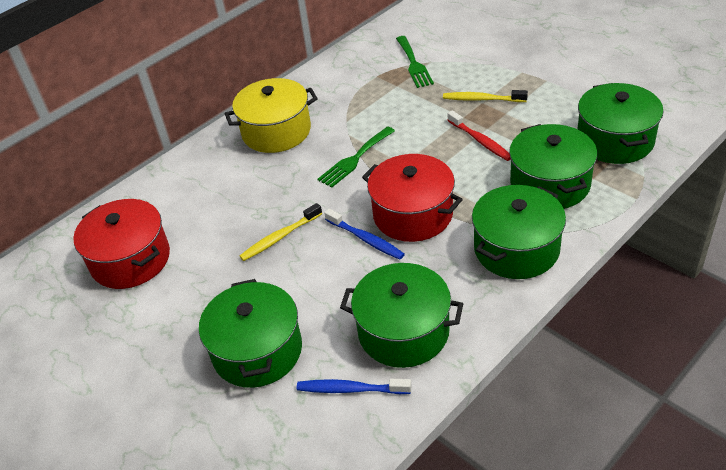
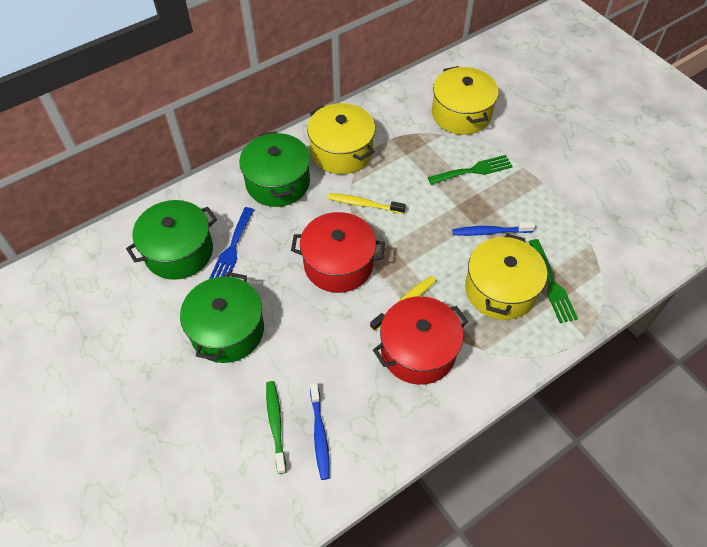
blue fork: 0 -> 1
green pot: 5 -> 3
green toothbrush: 0 -> 1
red toothbrush: 1 -> 0
yellow pot: 1 -> 3

